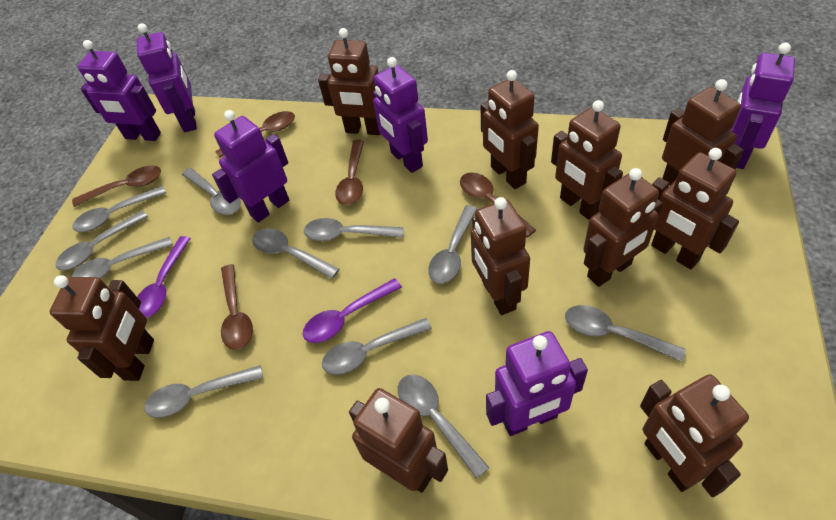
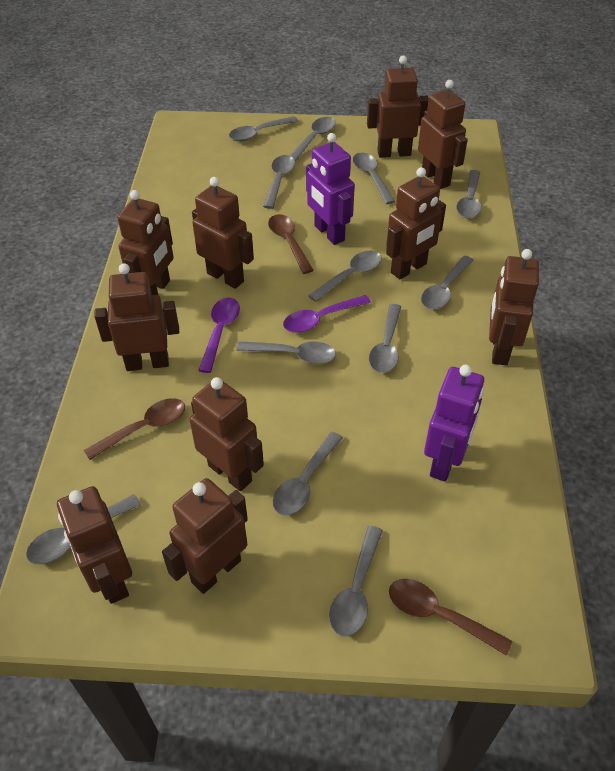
brown spoon: 5 -> 3
grey spoon: 11 -> 12
purple robot: 6 -> 2

